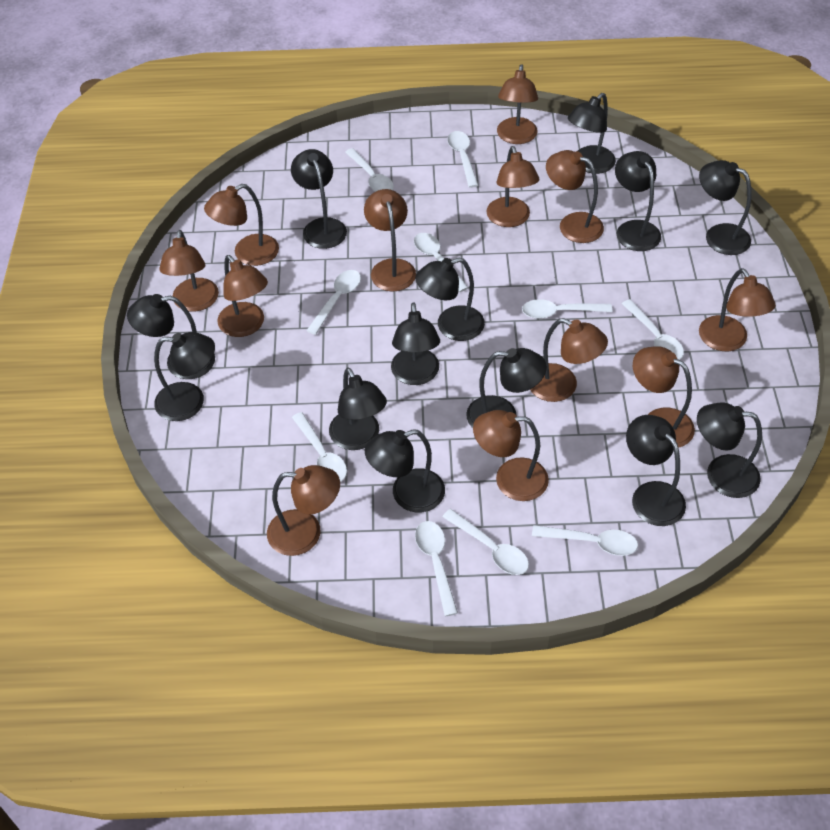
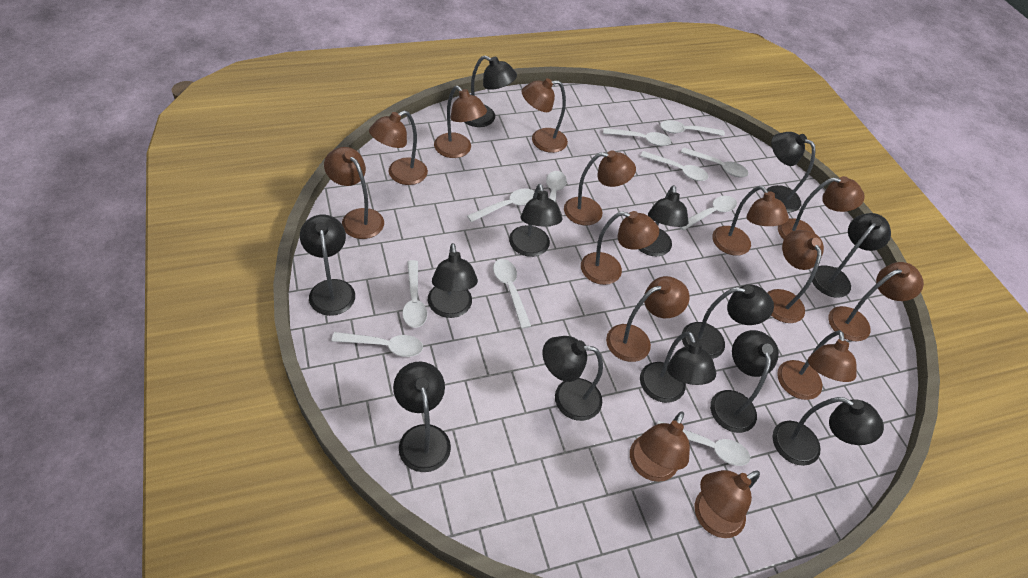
brown lamp: 12 -> 14
white spoon: 10 -> 11

